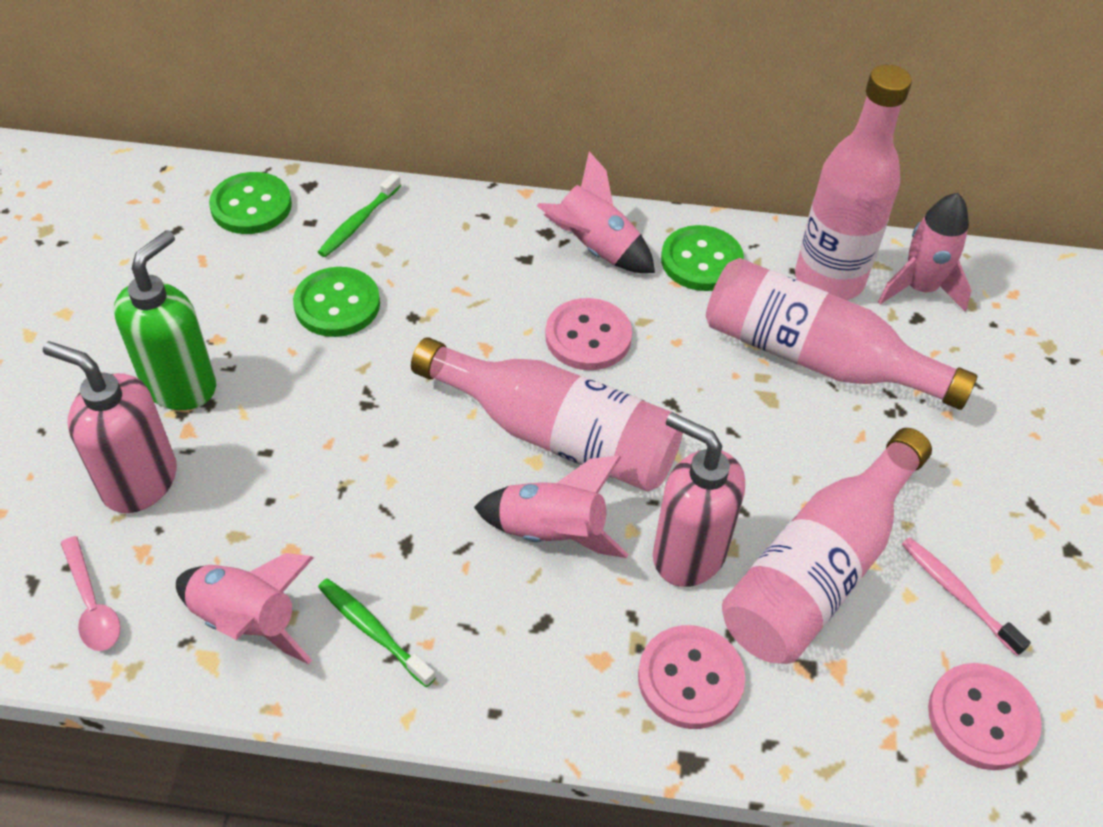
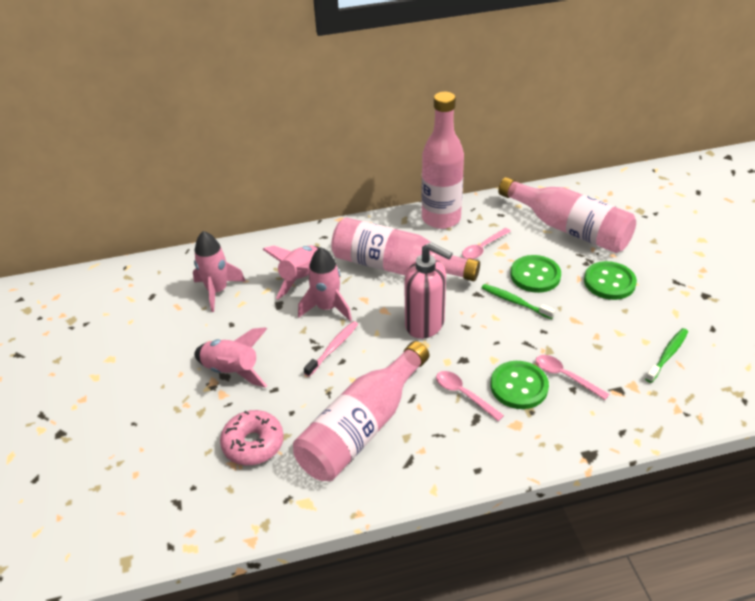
green soap dispenser: 1 -> 0
pink button: 3 -> 0
pink donut: 0 -> 1
pink soap dispenser: 2 -> 1
pink spoon: 1 -> 3

